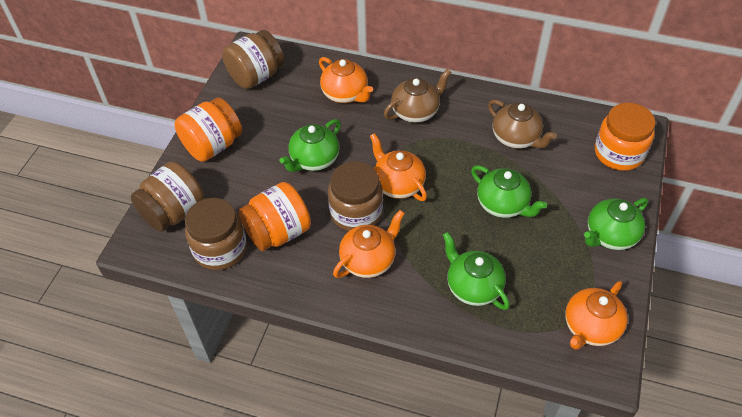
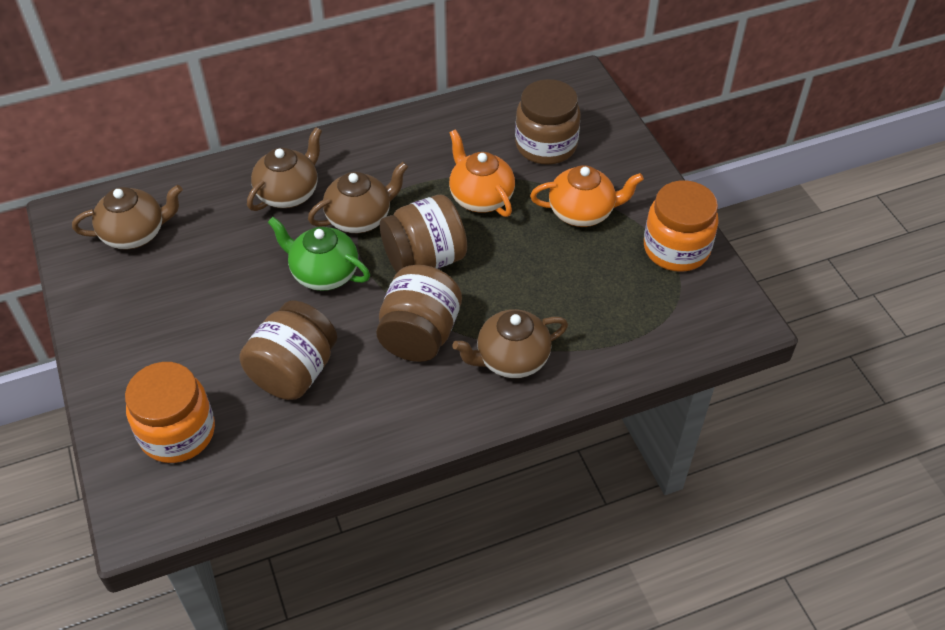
brown teapot: 2 -> 4
green teapot: 4 -> 1
orange jar: 3 -> 2
orange teapot: 4 -> 2

